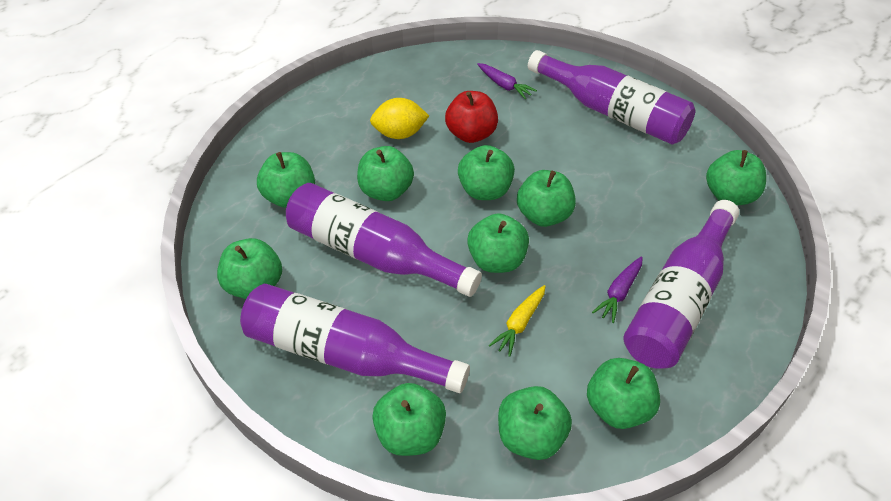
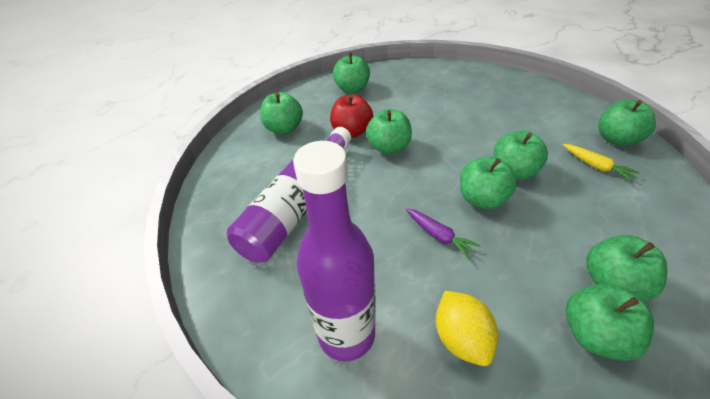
green apple: 10 -> 8
purple bottle: 4 -> 2
purple carrot: 2 -> 1

